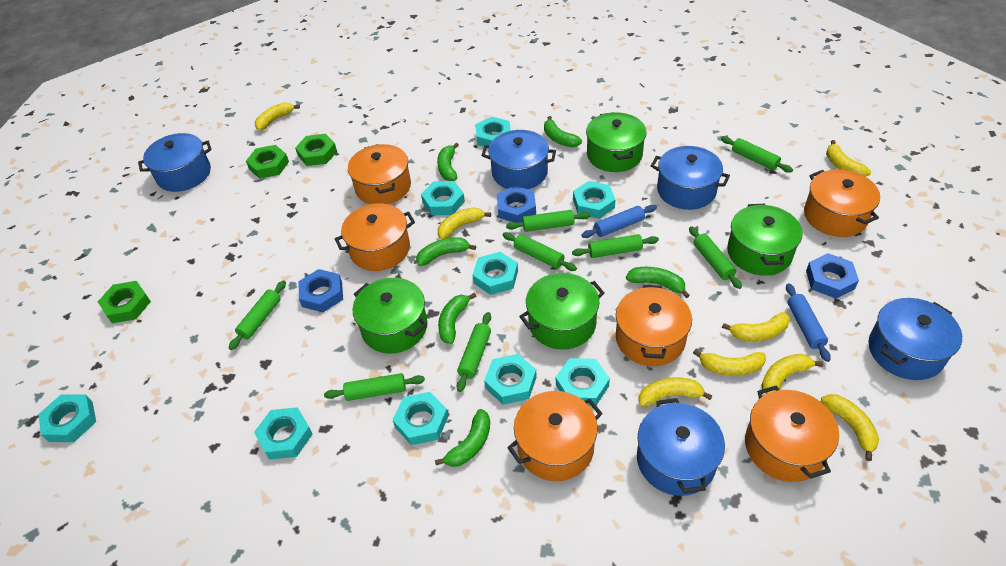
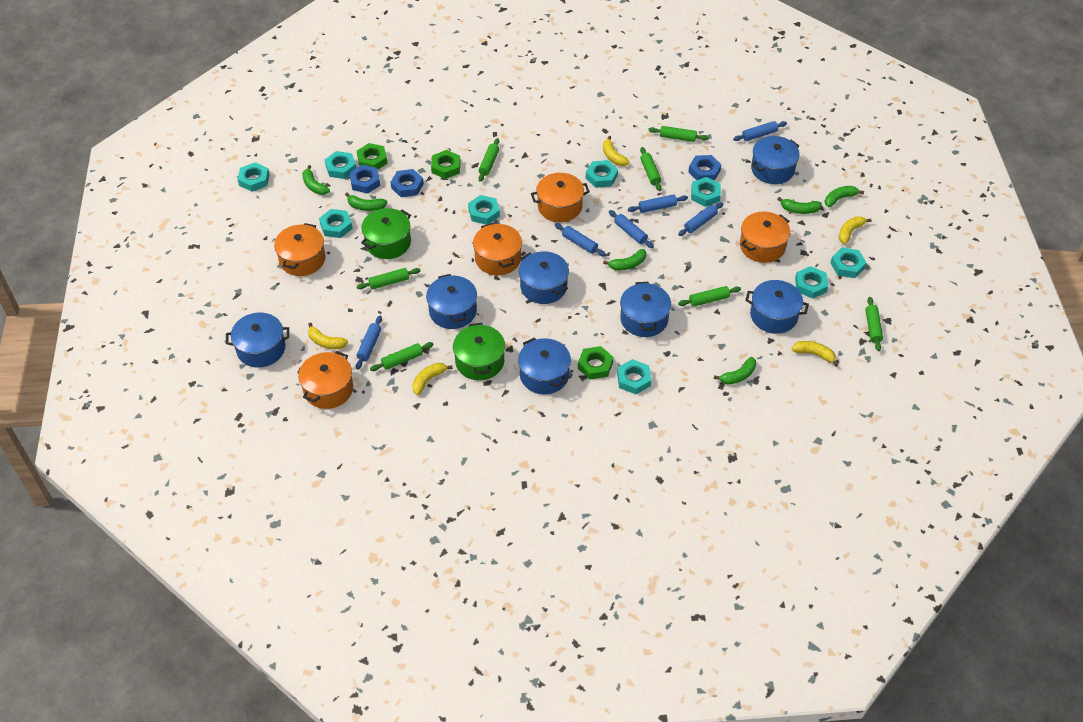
blue pot: 5 -> 7
blue rolling pin: 2 -> 6
green pot: 4 -> 2
green rolling pin: 8 -> 7
orange pot: 6 -> 5
yellow banana: 8 -> 5

